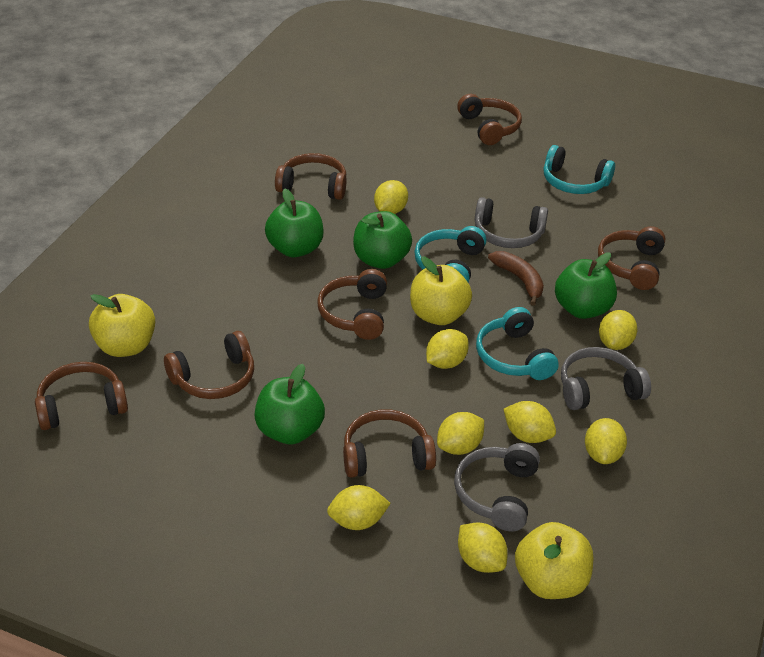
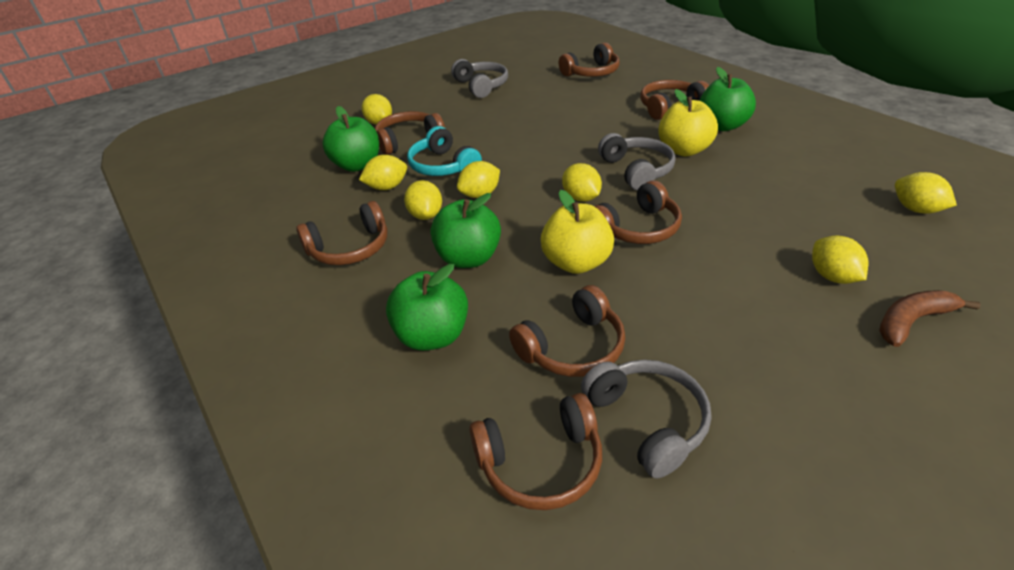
turquoise headphones: 3 -> 1
yellow apple: 3 -> 2
yellow lemon: 8 -> 7

